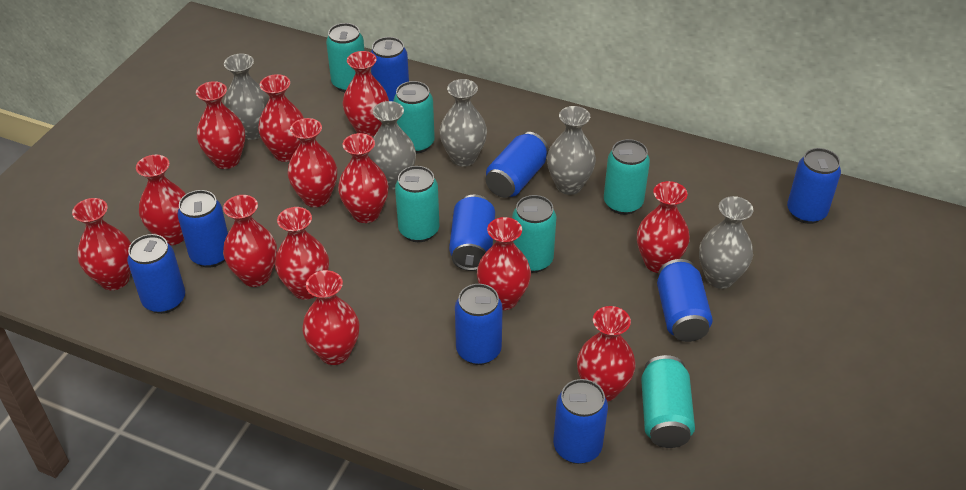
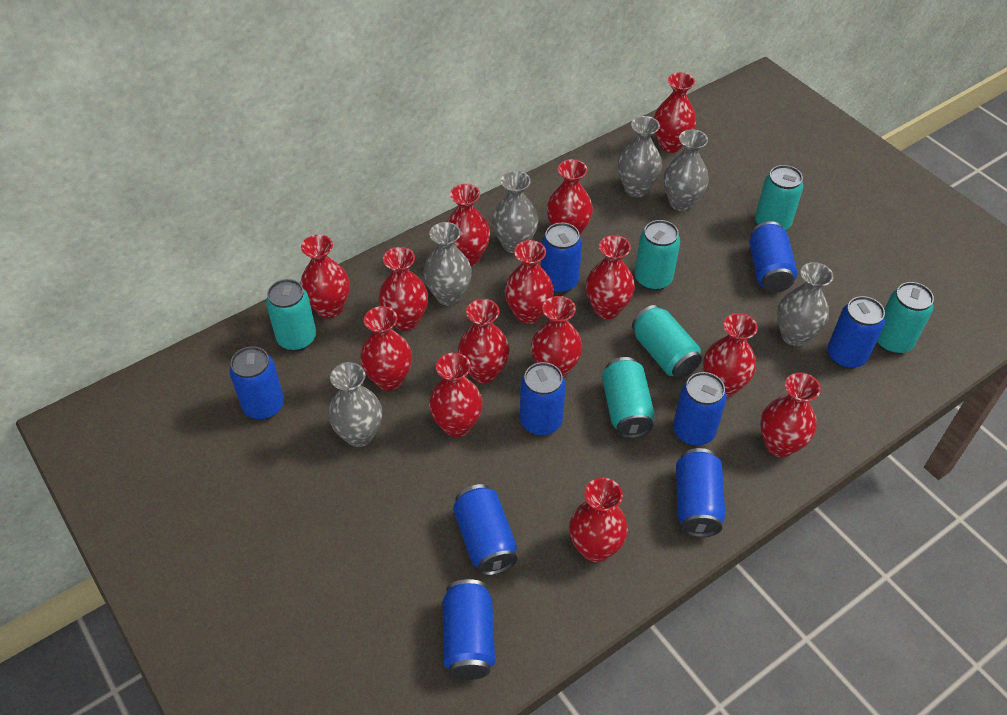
grey vase: 5 -> 6
red vase: 13 -> 14

